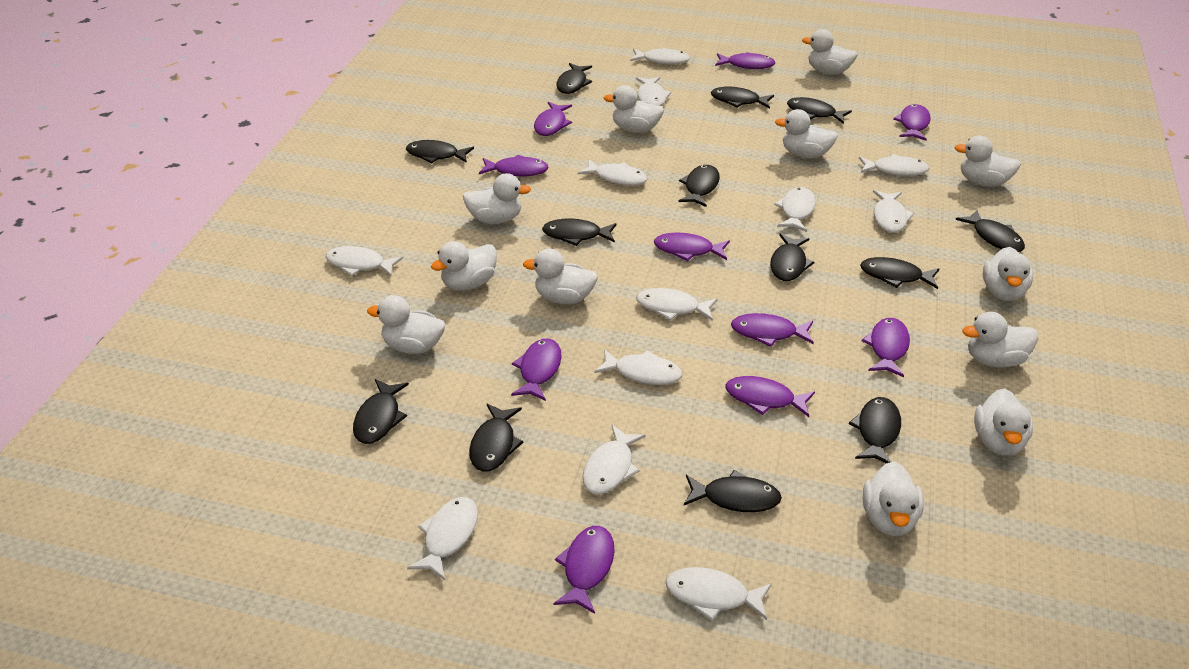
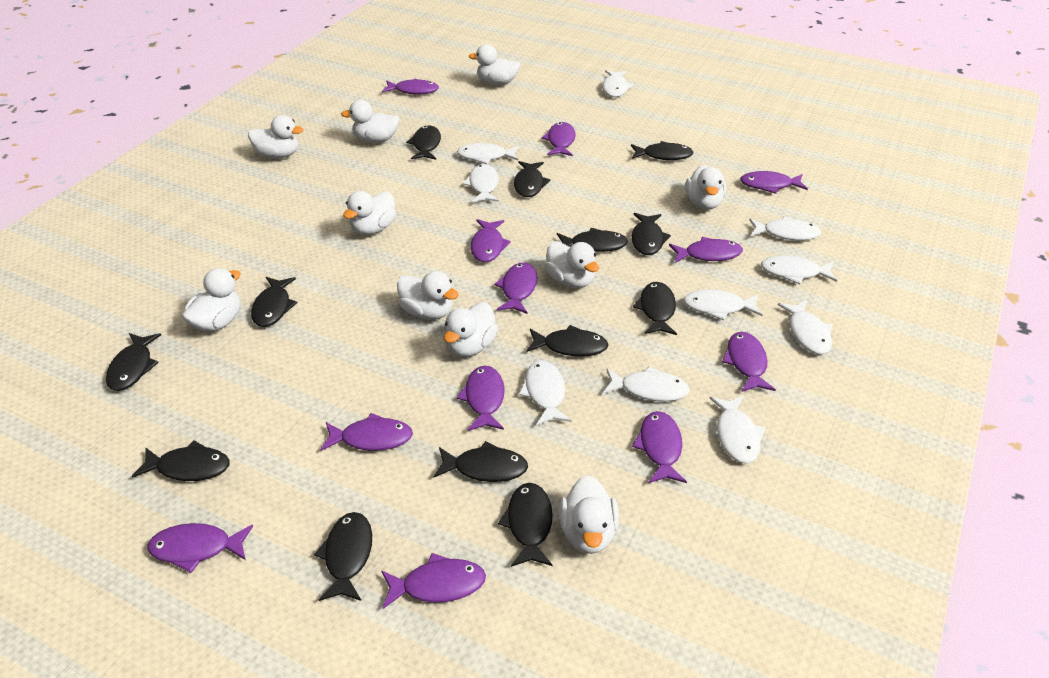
purple fish: 10 -> 12
white duck: 12 -> 10
white fish: 12 -> 10

